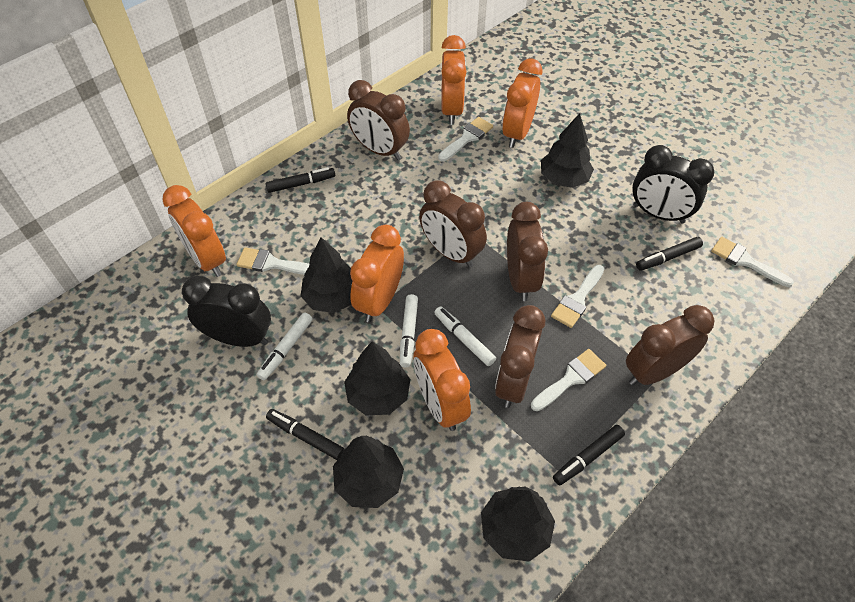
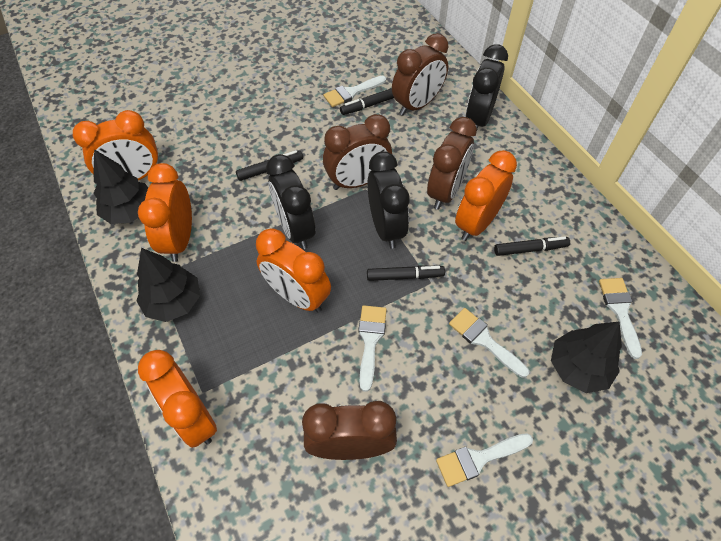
black clock: 2 -> 3
black tree: 5 -> 3
brown clock: 5 -> 4
white marker: 3 -> 0

